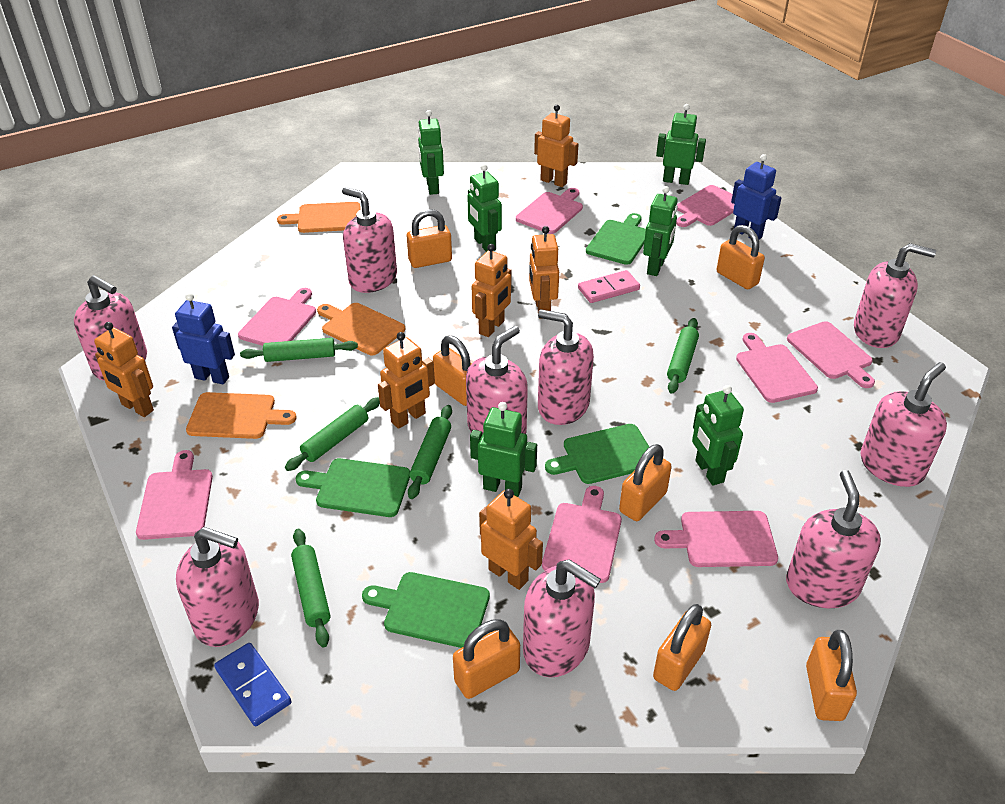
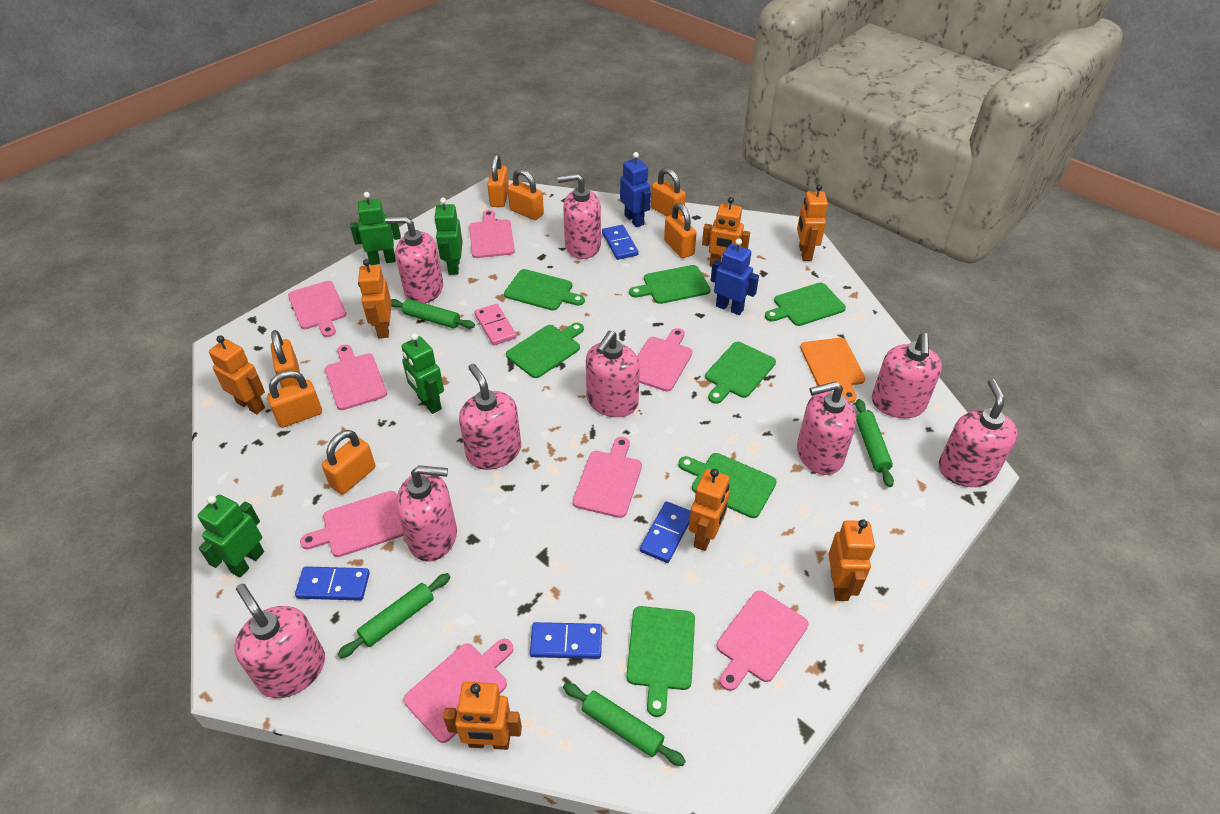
blue domino: 1 -> 4
green cutting board: 4 -> 7
green robot: 6 -> 4
green rolling pin: 5 -> 4
orange cutting board: 3 -> 1
orange robot: 6 -> 7

